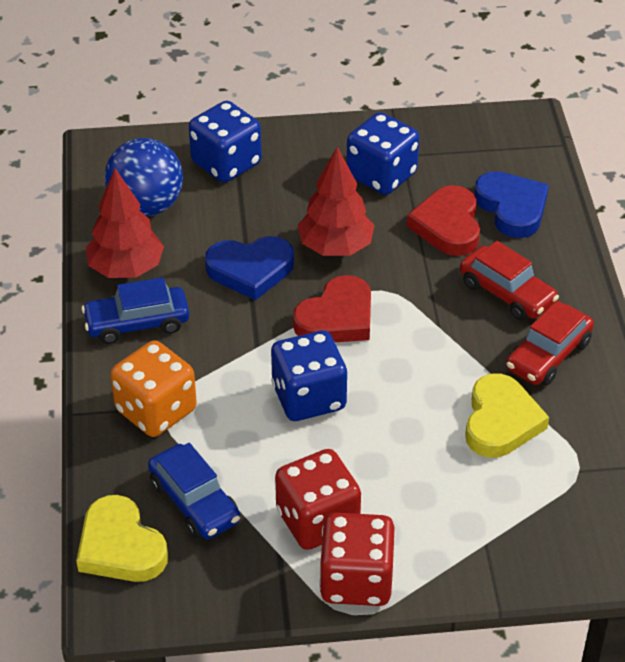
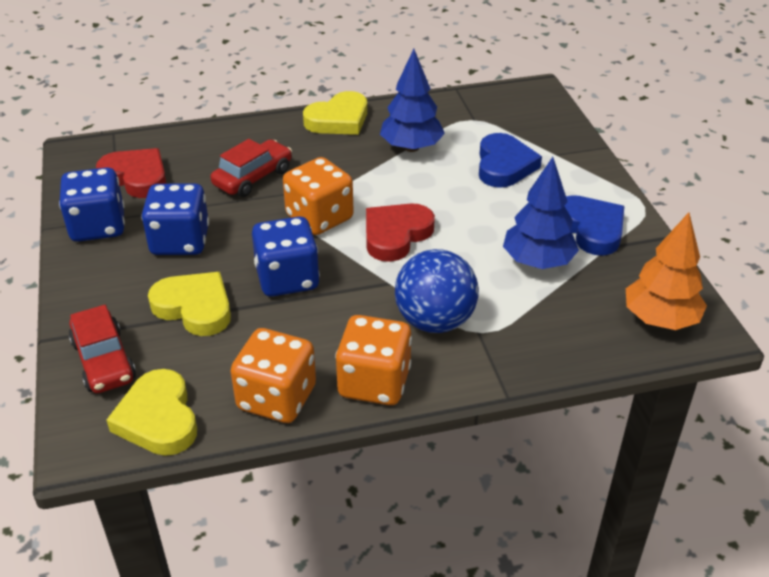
blue car: 2 -> 0
blue tree: 0 -> 2
orange dice: 1 -> 3
orange tree: 0 -> 1
red dice: 2 -> 0
red tree: 2 -> 0
yellow heart: 2 -> 3

